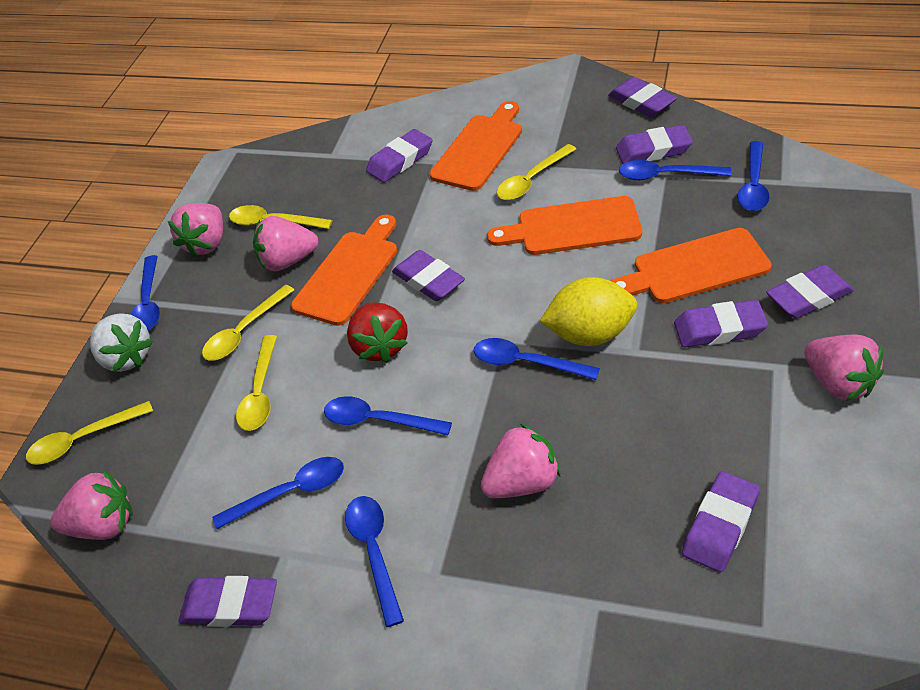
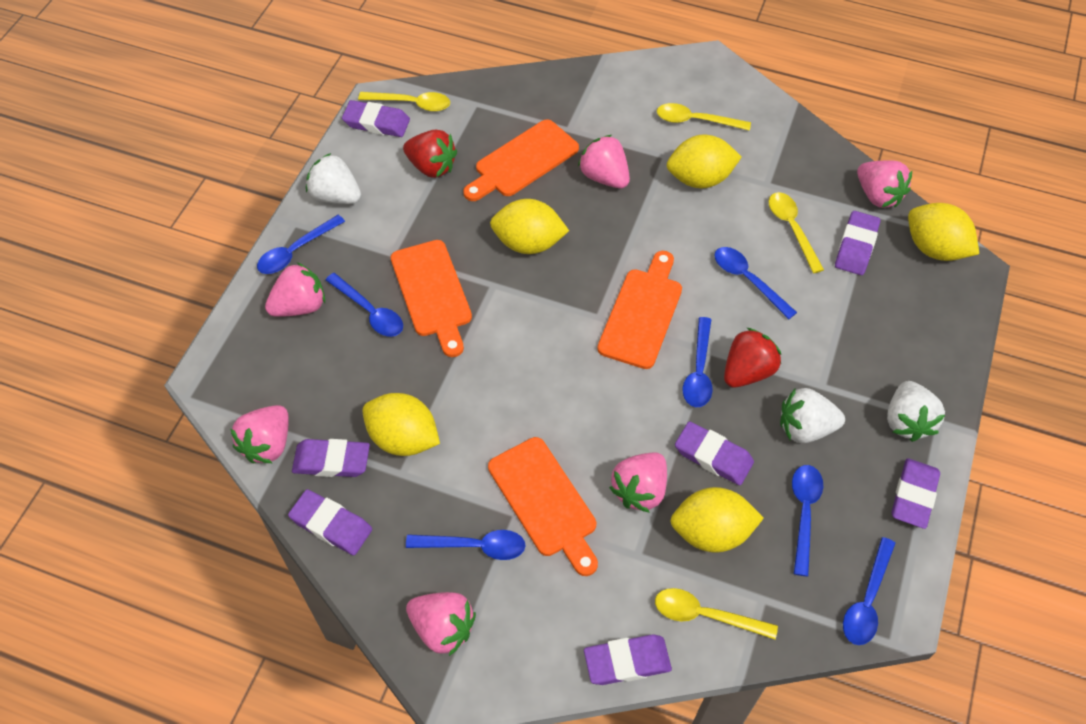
pink strawberry: 5 -> 6
purple eraser: 8 -> 7
red strawberry: 1 -> 2
white strawberry: 1 -> 3
yellow lemon: 1 -> 5
yellow spoon: 5 -> 4

